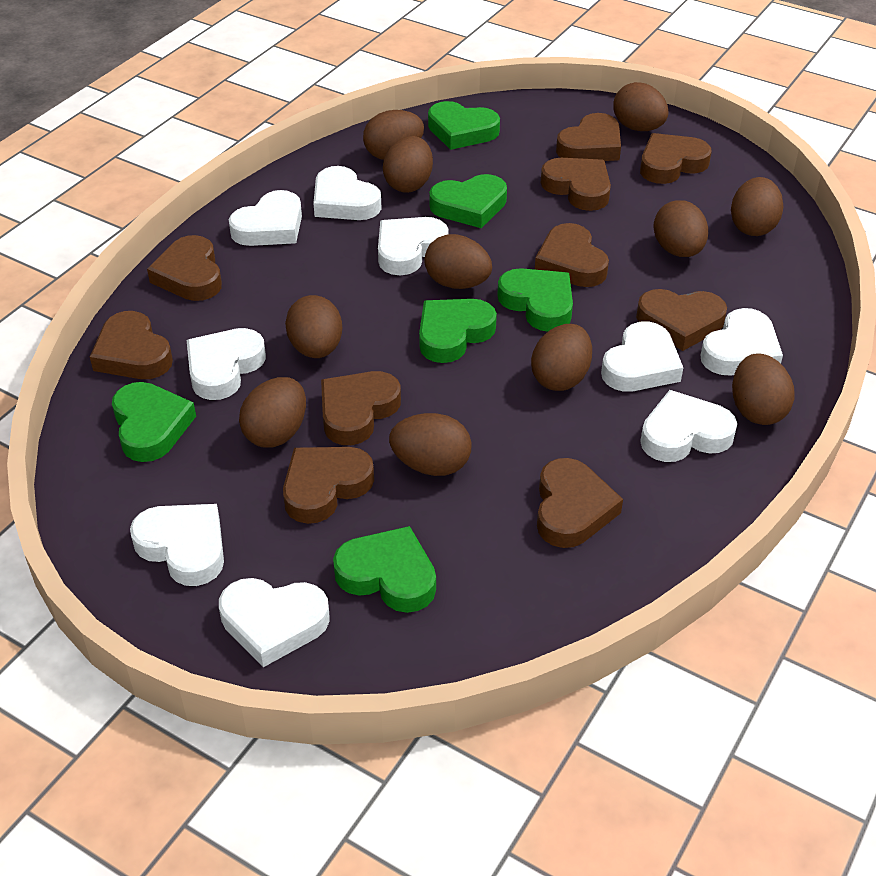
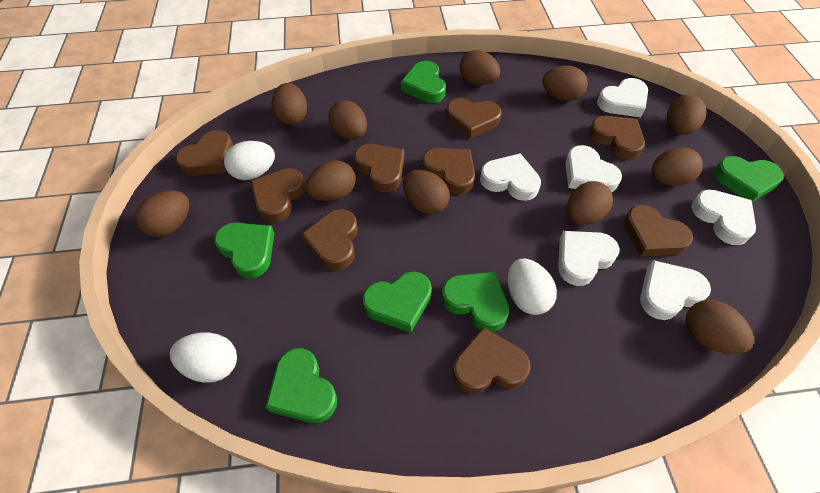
brown heart: 10 -> 9
white egg: 0 -> 3
white heart: 9 -> 6

